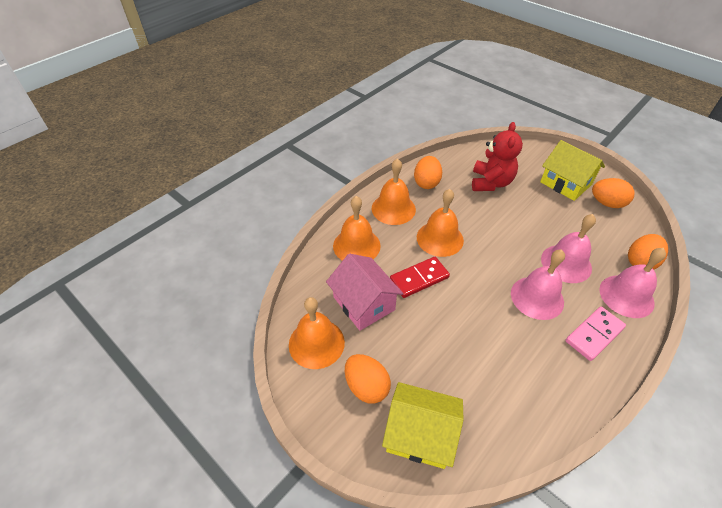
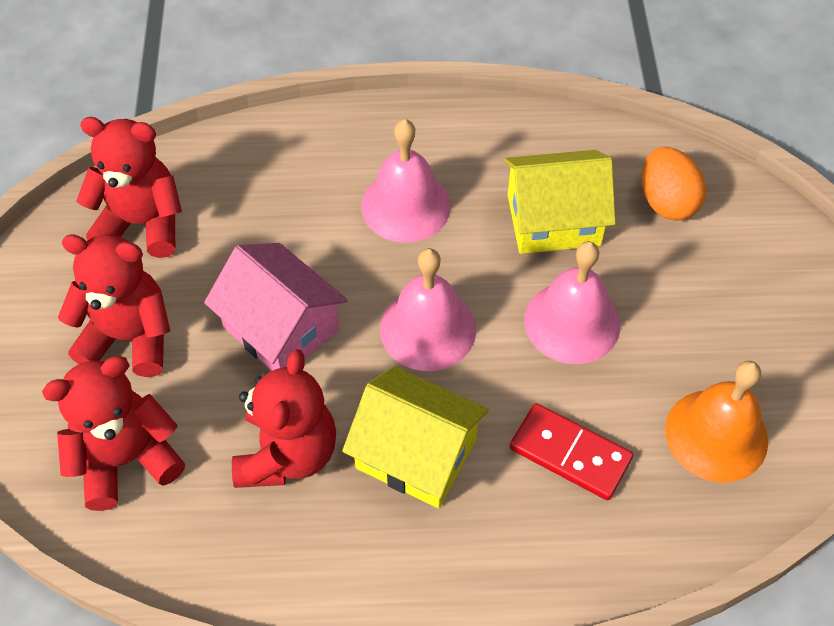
orange bell: 4 -> 1
orange egg: 4 -> 1
pink domino: 1 -> 0
red teddy bear: 1 -> 4

